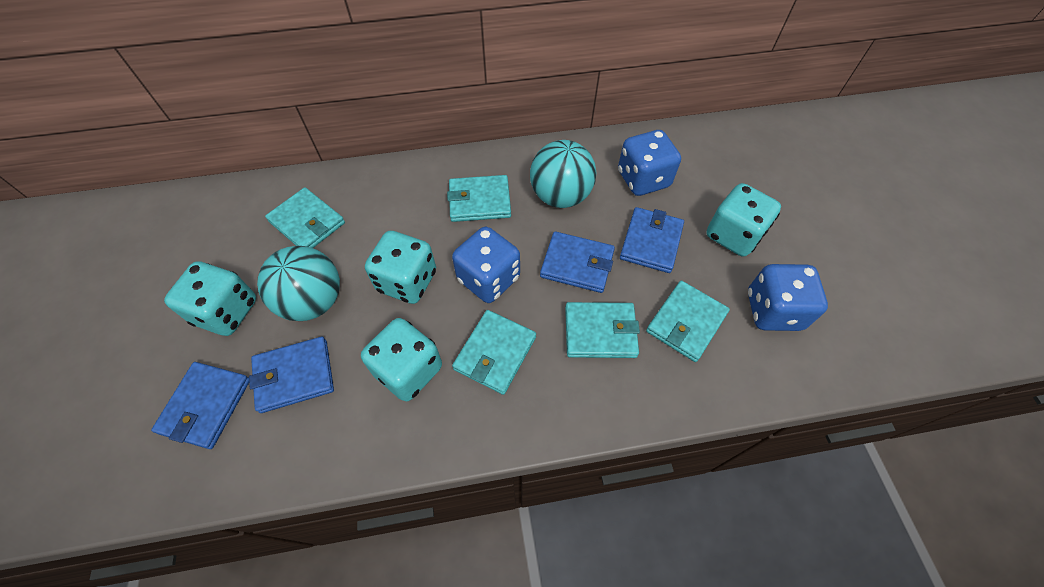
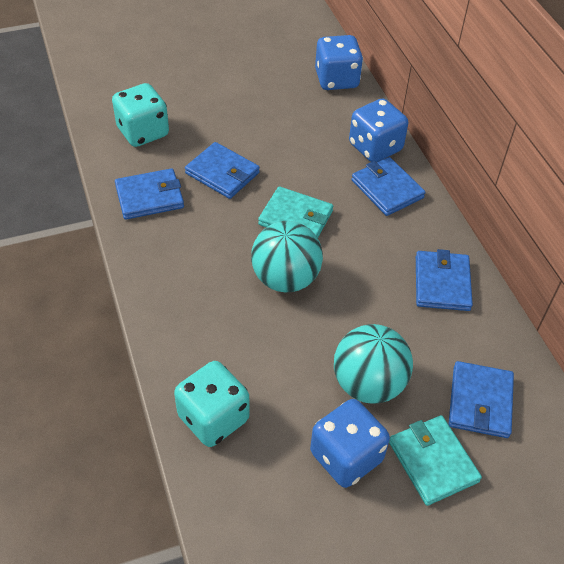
blue wallet: 4 -> 5
turquoise dice: 4 -> 2
turquoise wallet: 5 -> 2

